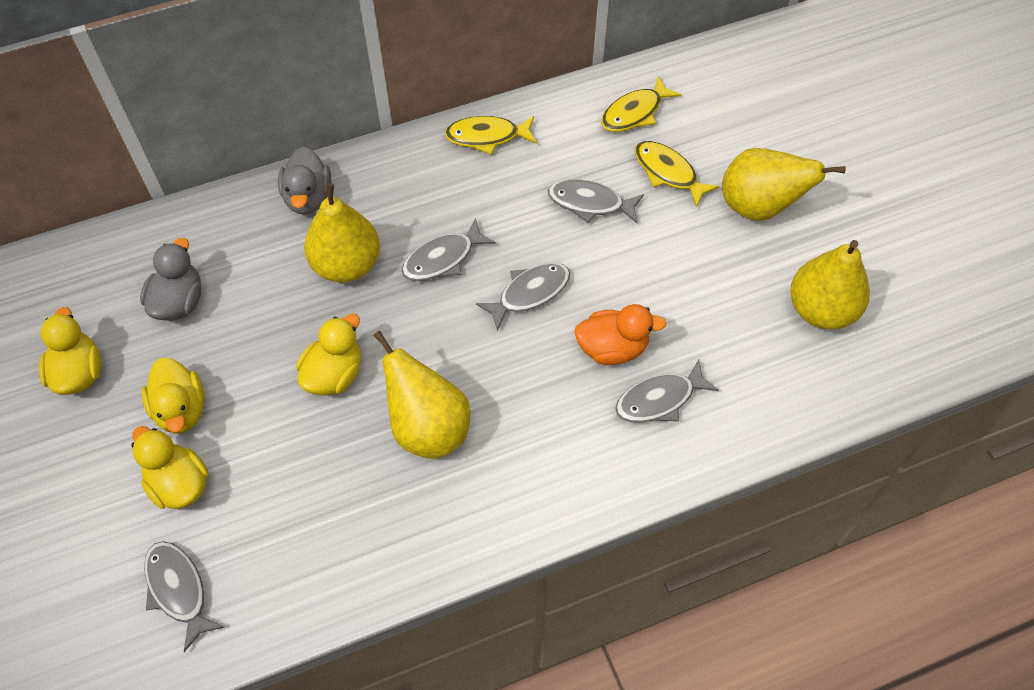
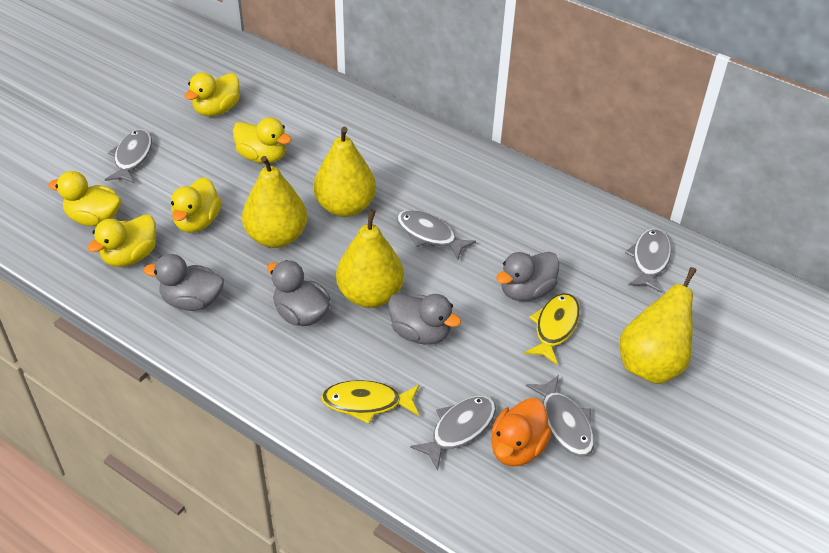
grey duck: 2 -> 4
yellow duck: 4 -> 5
yellow fish: 3 -> 2

